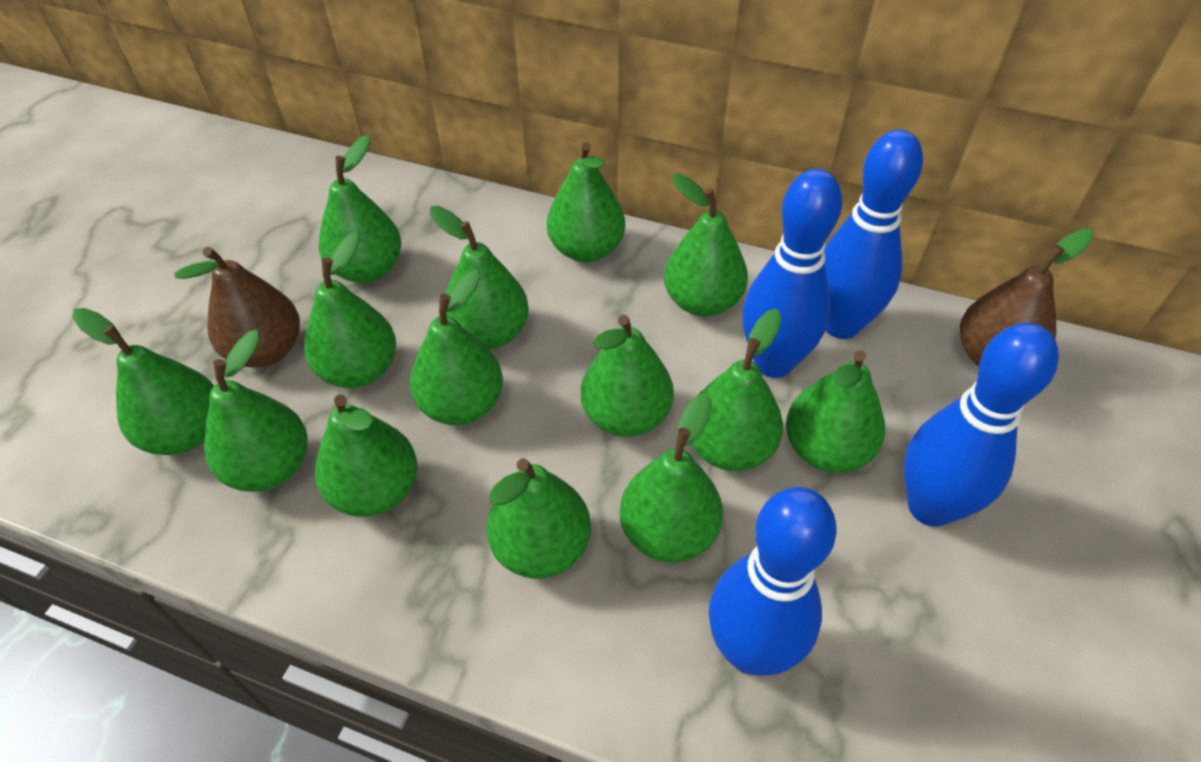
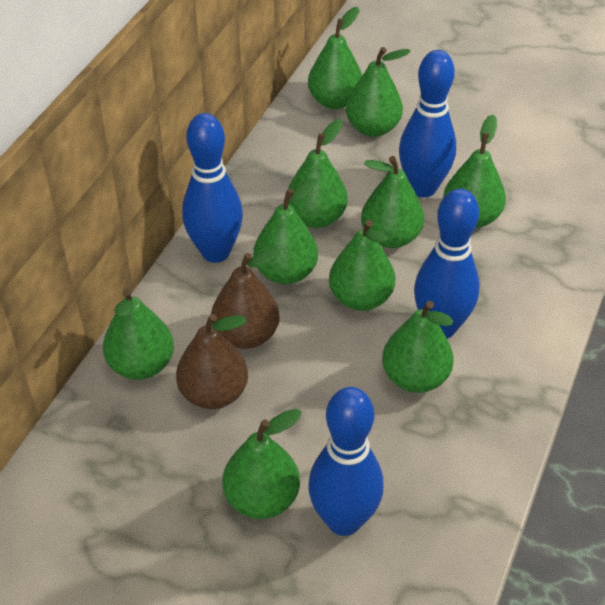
green pear: 14 -> 10

